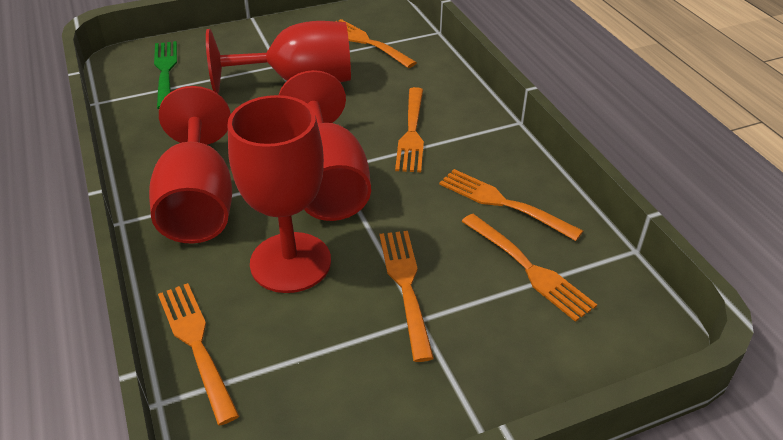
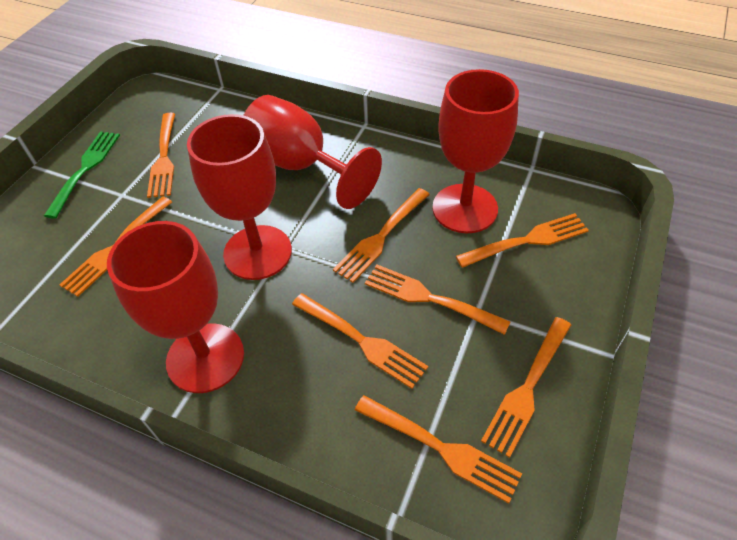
orange fork: 6 -> 8

